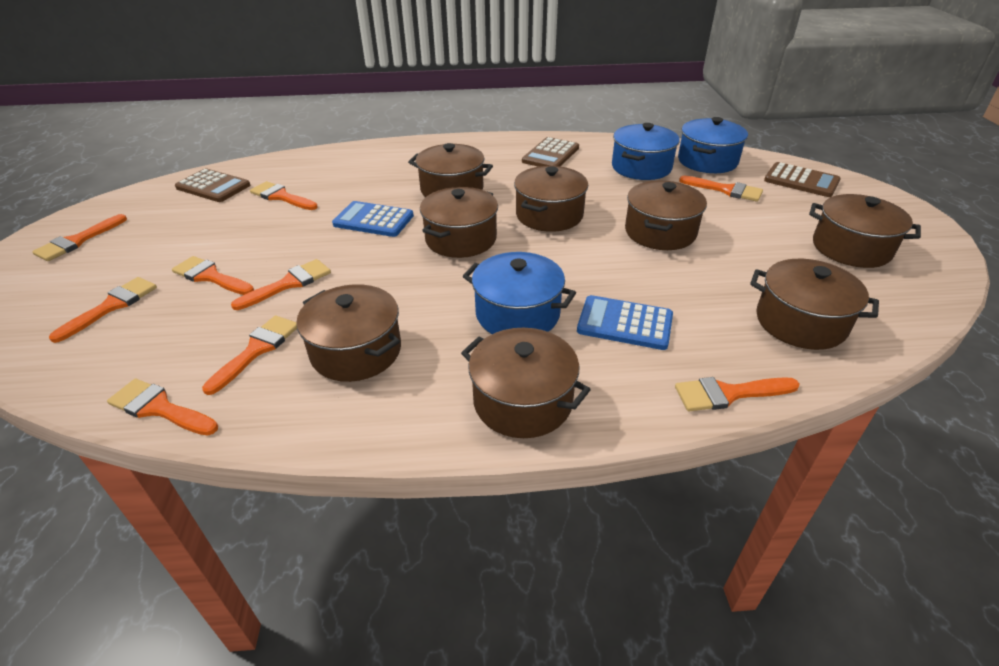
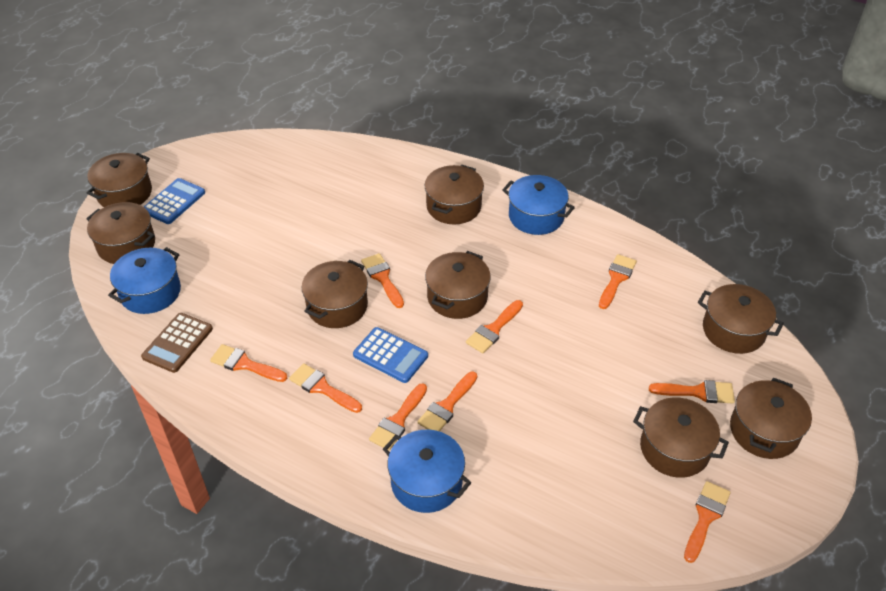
brown calculator: 3 -> 1

